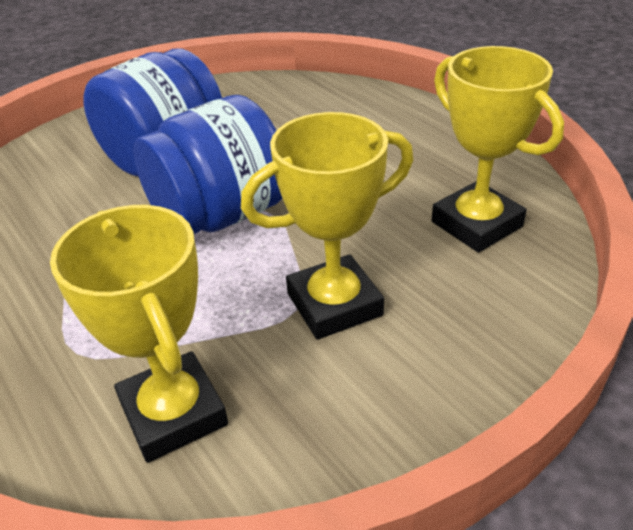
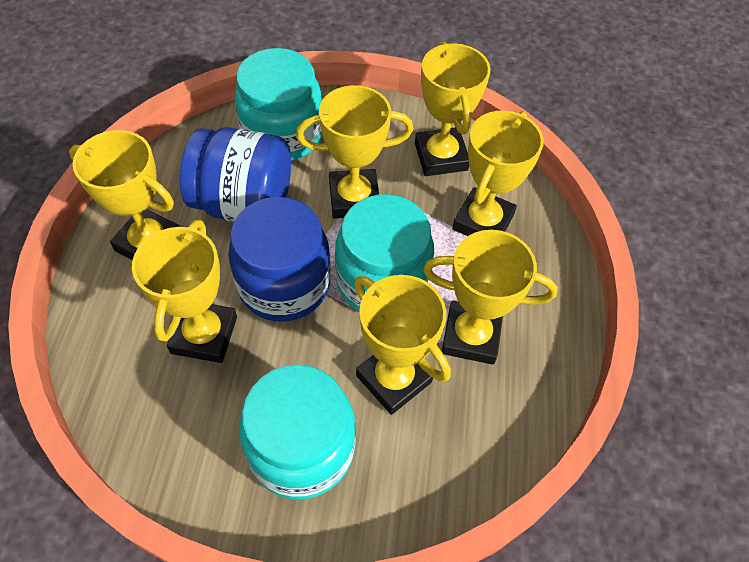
turquoise jar: 0 -> 3
yellow trophy: 3 -> 7

